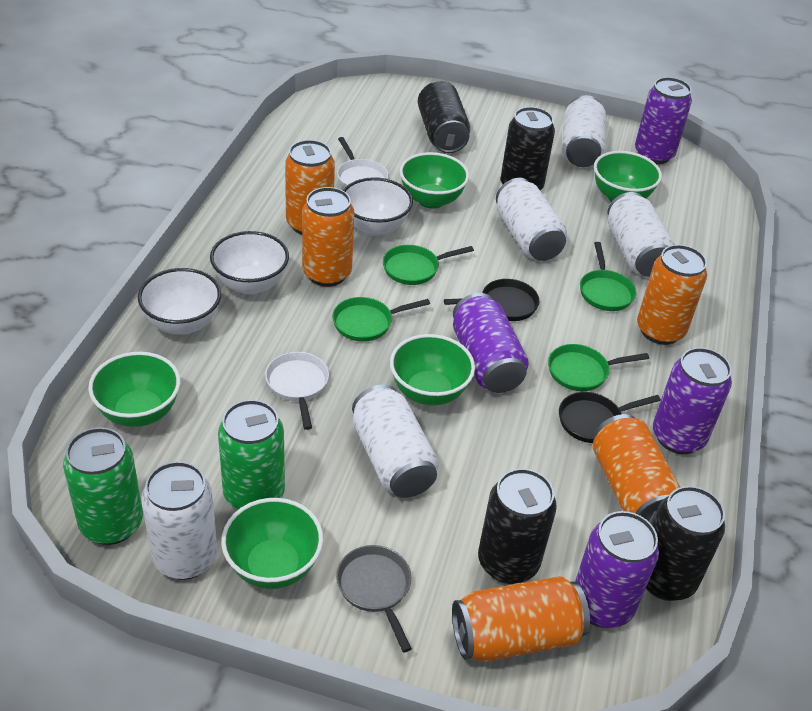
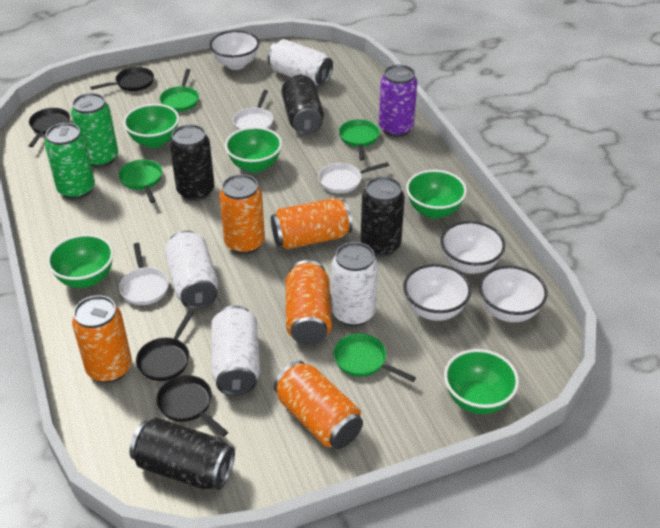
black pan: 2 -> 4
grey pan: 1 -> 0
purple can: 4 -> 1
white bowl: 3 -> 4
white can: 5 -> 4
white pan: 2 -> 3

